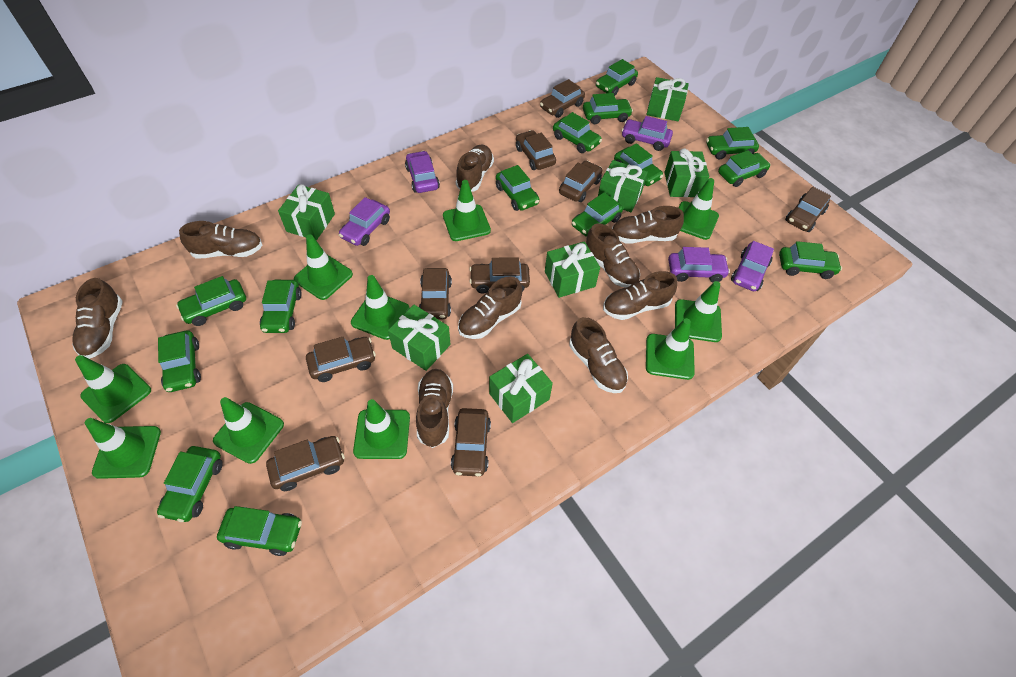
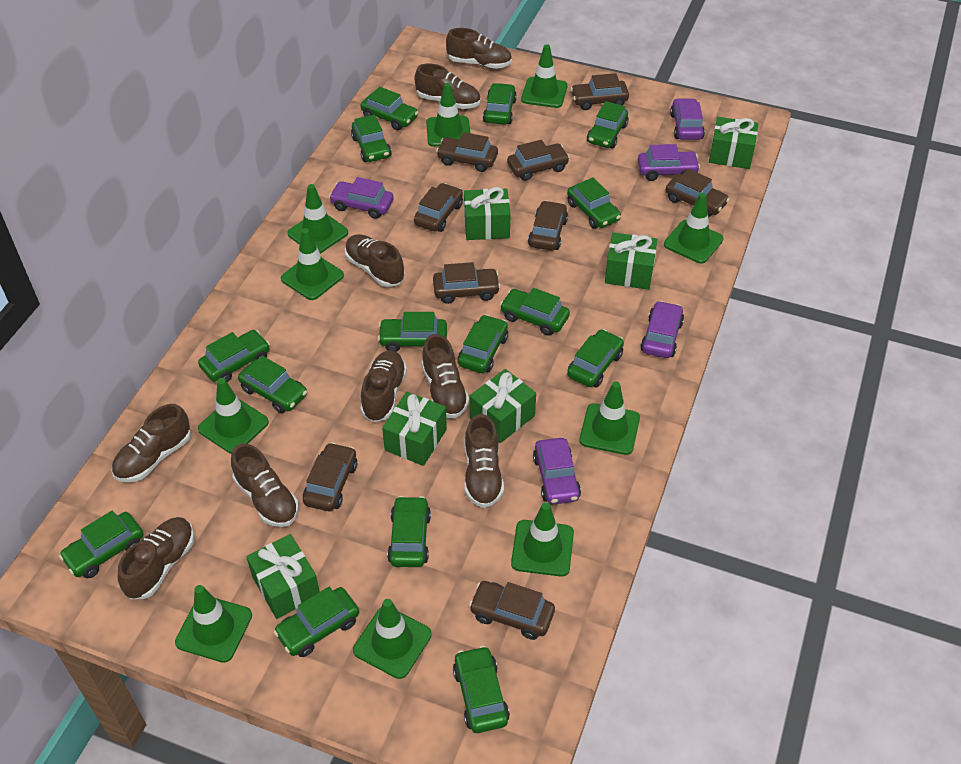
green car: 14 -> 15
green gift: 7 -> 6

